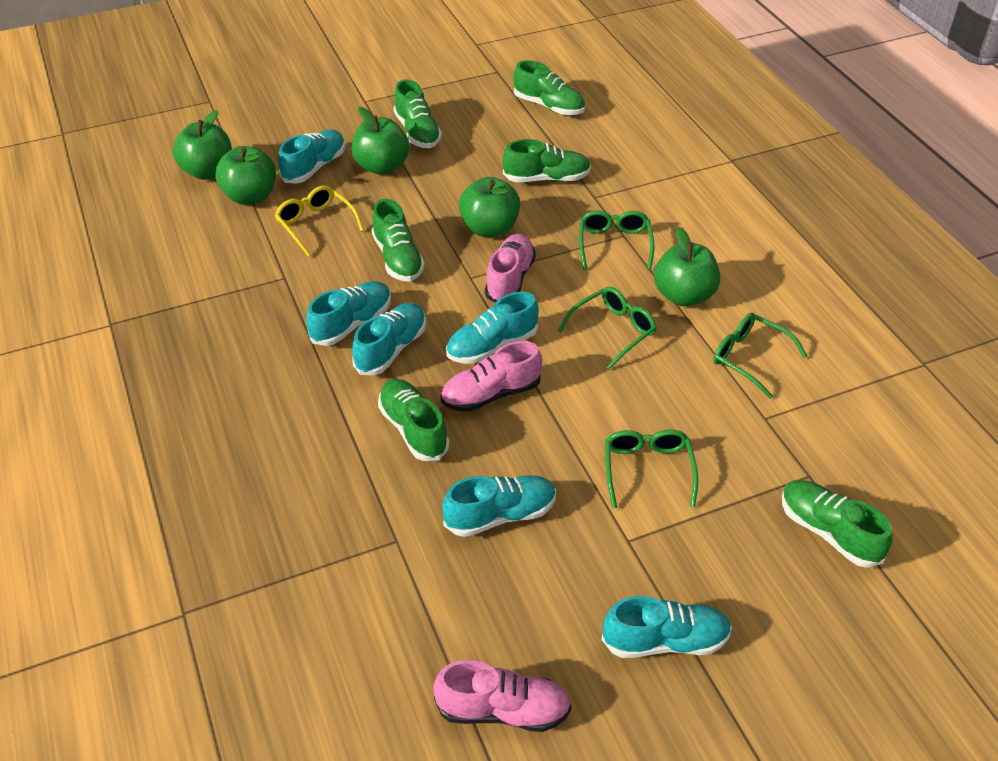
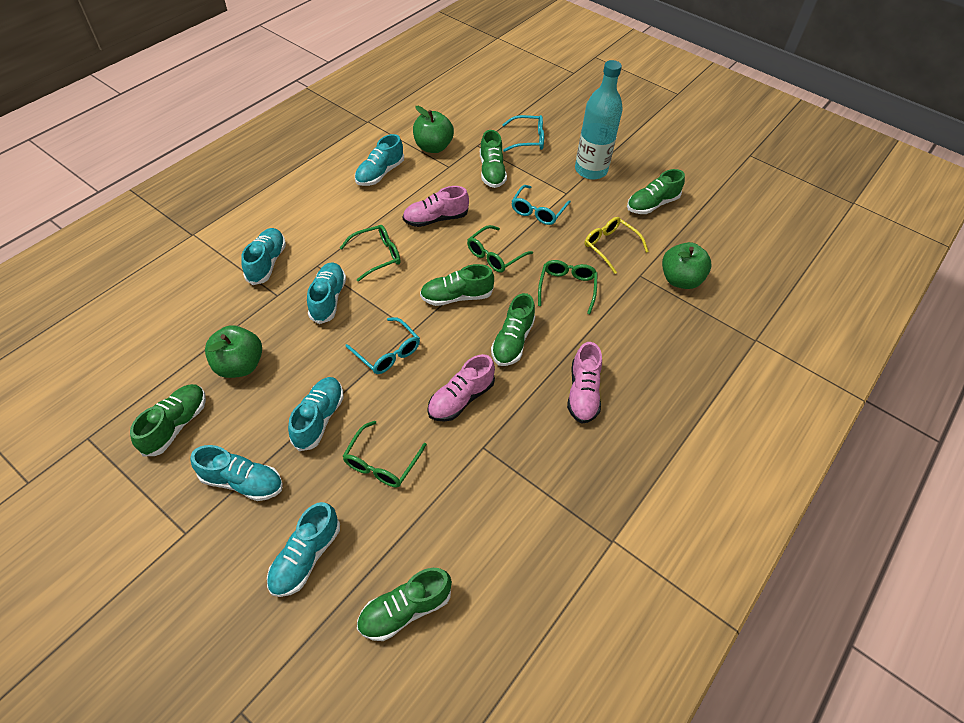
green apple: 5 -> 3
turquoise bottle: 0 -> 1
turquoise glasses: 0 -> 3

